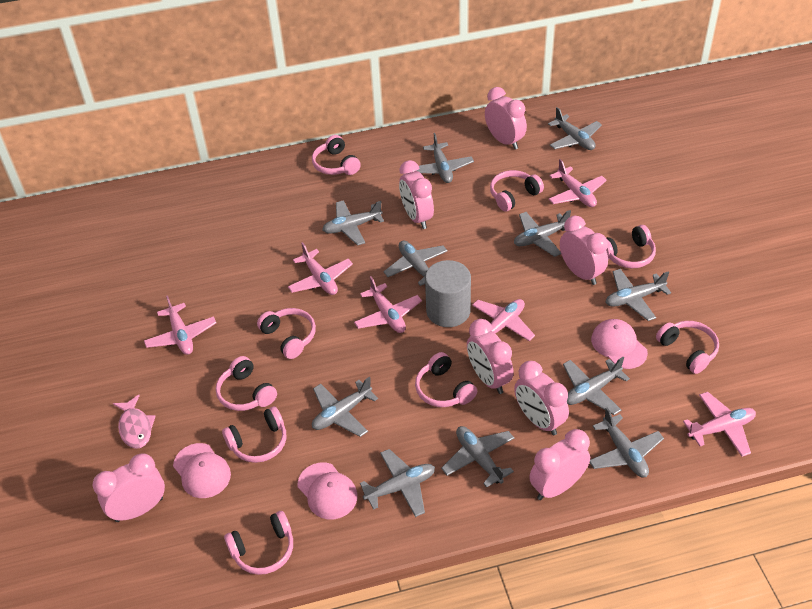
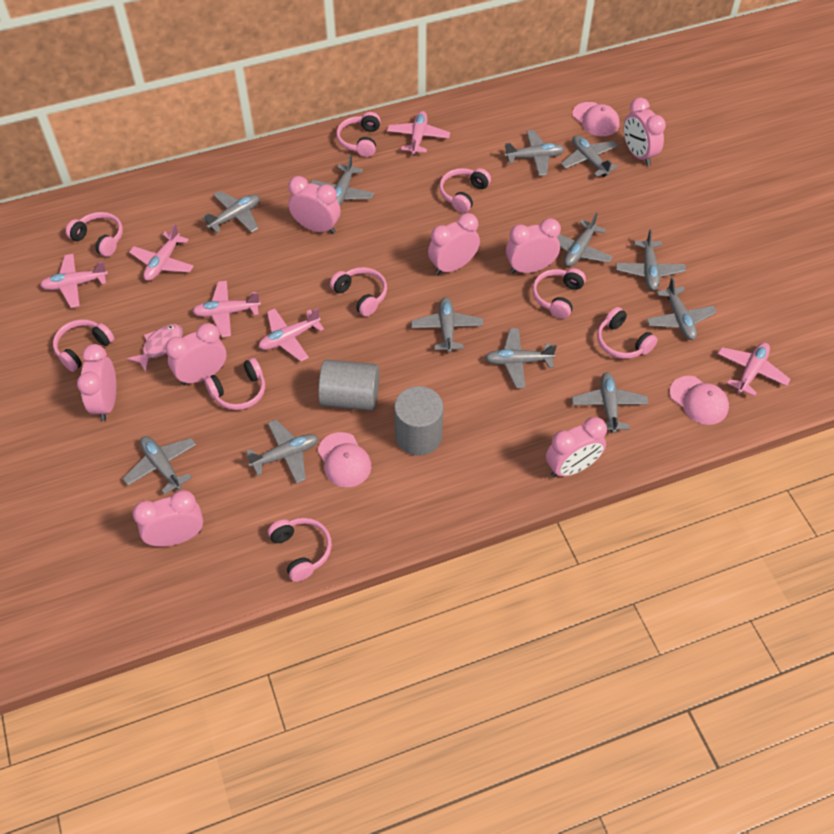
grey cylinder: 1 -> 2
grey plane: 11 -> 12
pink clock: 7 -> 8

